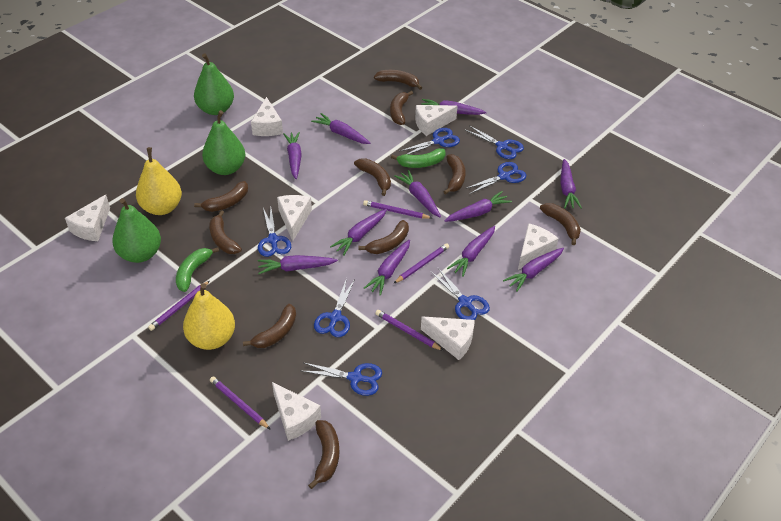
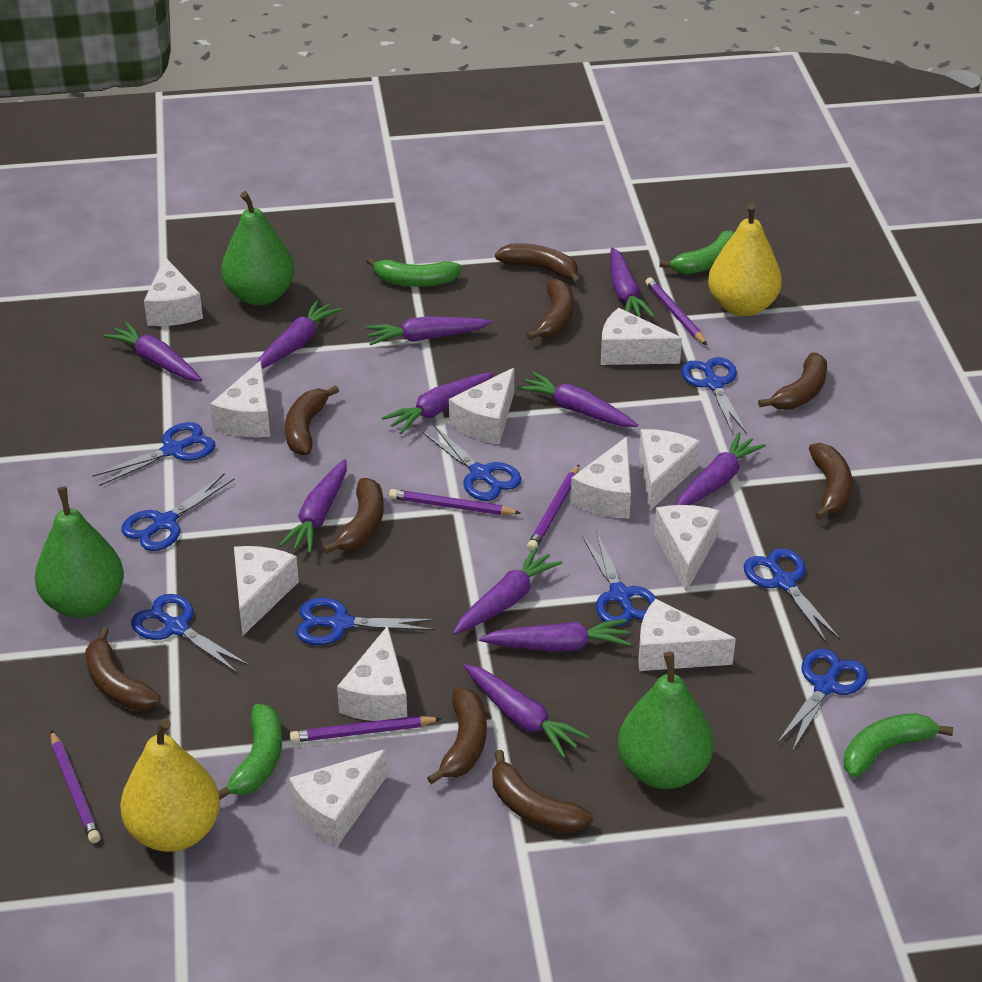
blue scissors: 7 -> 9
brown banana: 10 -> 9
green banana: 2 -> 4
white cheese: 7 -> 11

